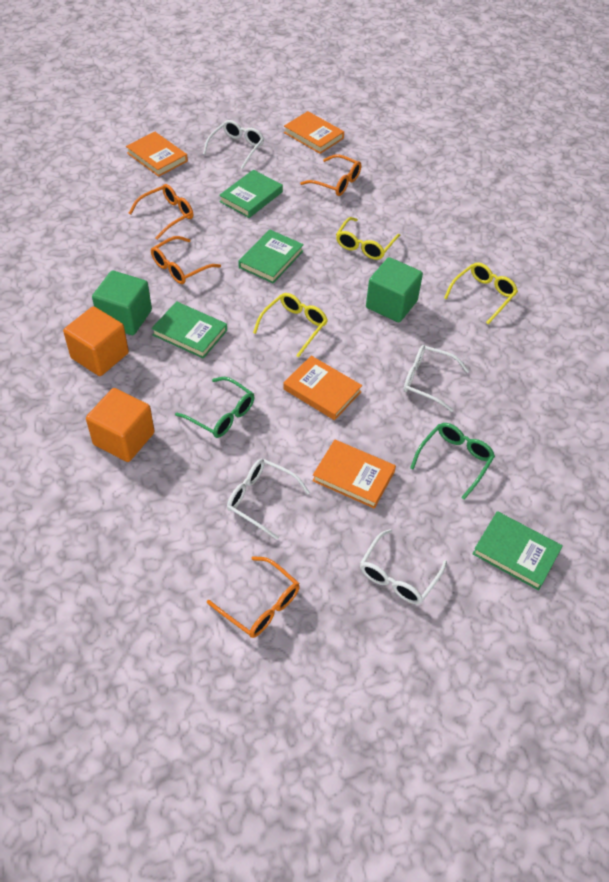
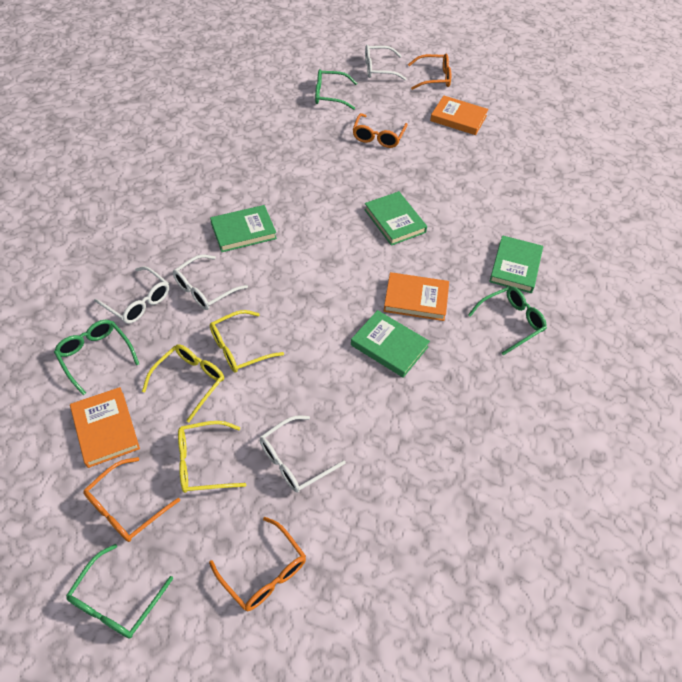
green cube: 2 -> 0
green glasses: 2 -> 4
orange book: 4 -> 3
orange cube: 2 -> 0

